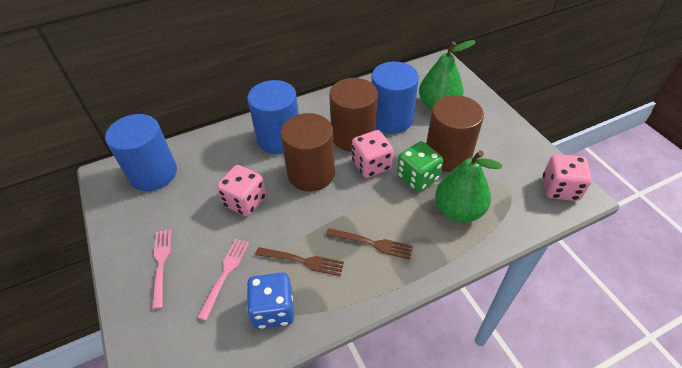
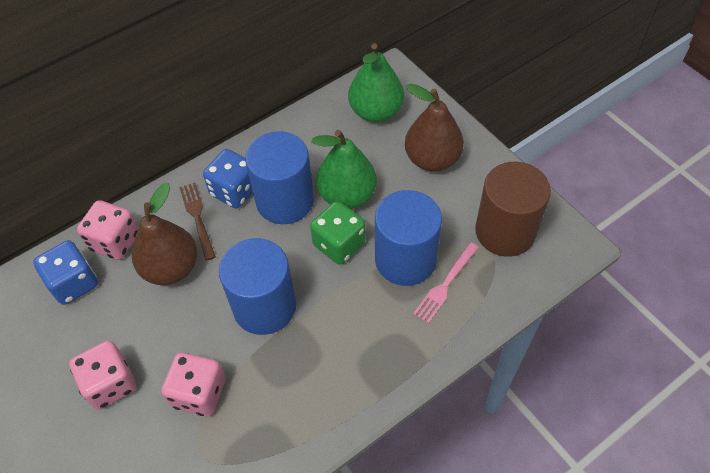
blue dice: 1 -> 2
brown cylinder: 3 -> 1
brown fork: 2 -> 1
brown pear: 0 -> 2
pink fork: 2 -> 1

